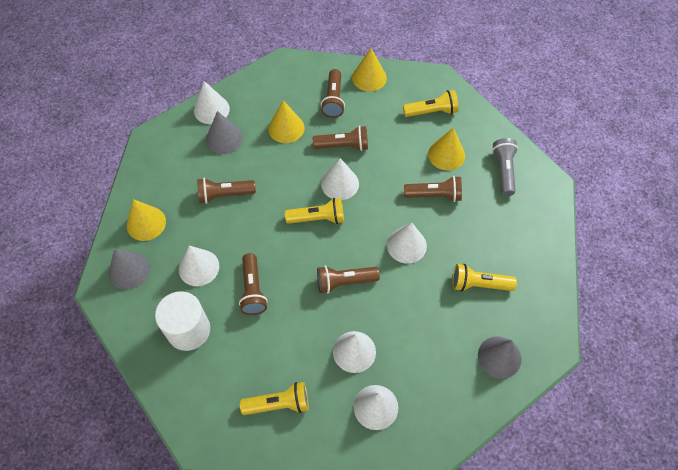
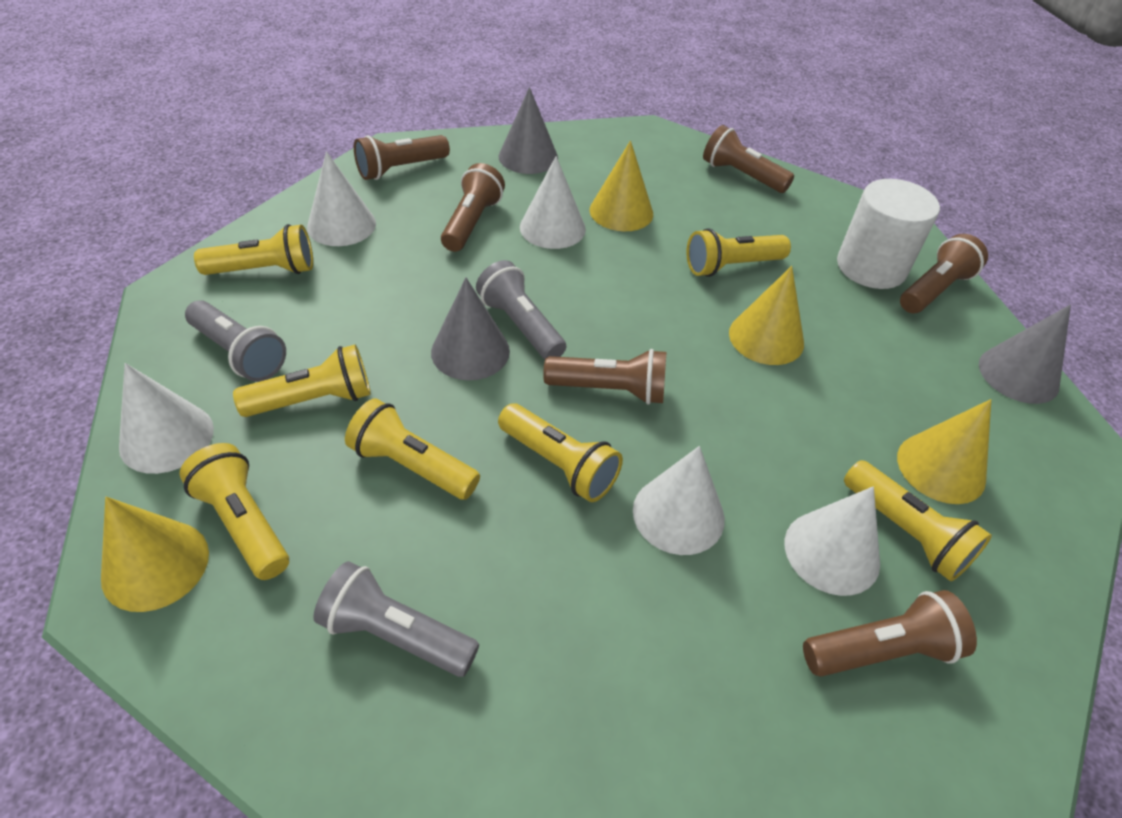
grey flashlight: 1 -> 3
white cone: 6 -> 5
yellow flashlight: 4 -> 7

